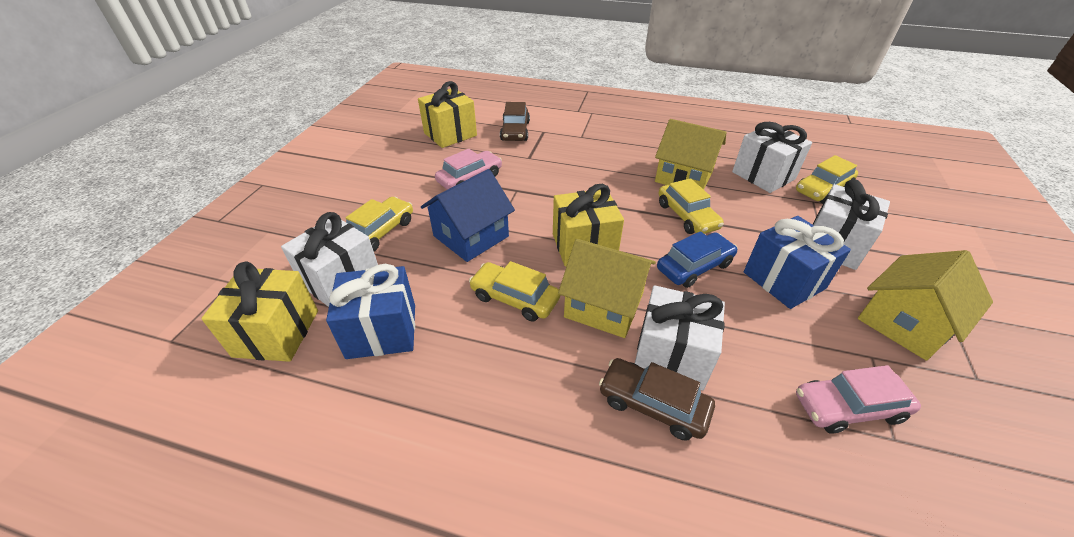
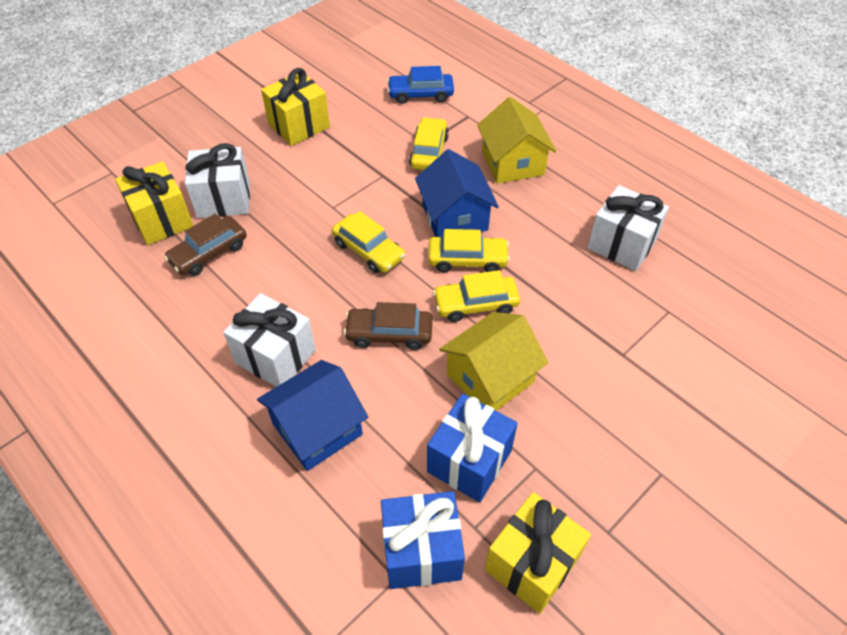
blue house: 1 -> 2
pink car: 2 -> 0
white gift: 4 -> 3
yellow house: 3 -> 2

